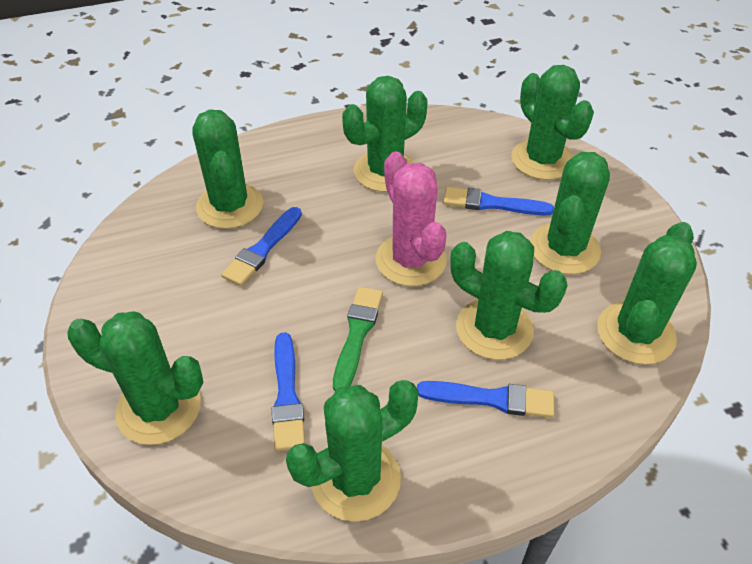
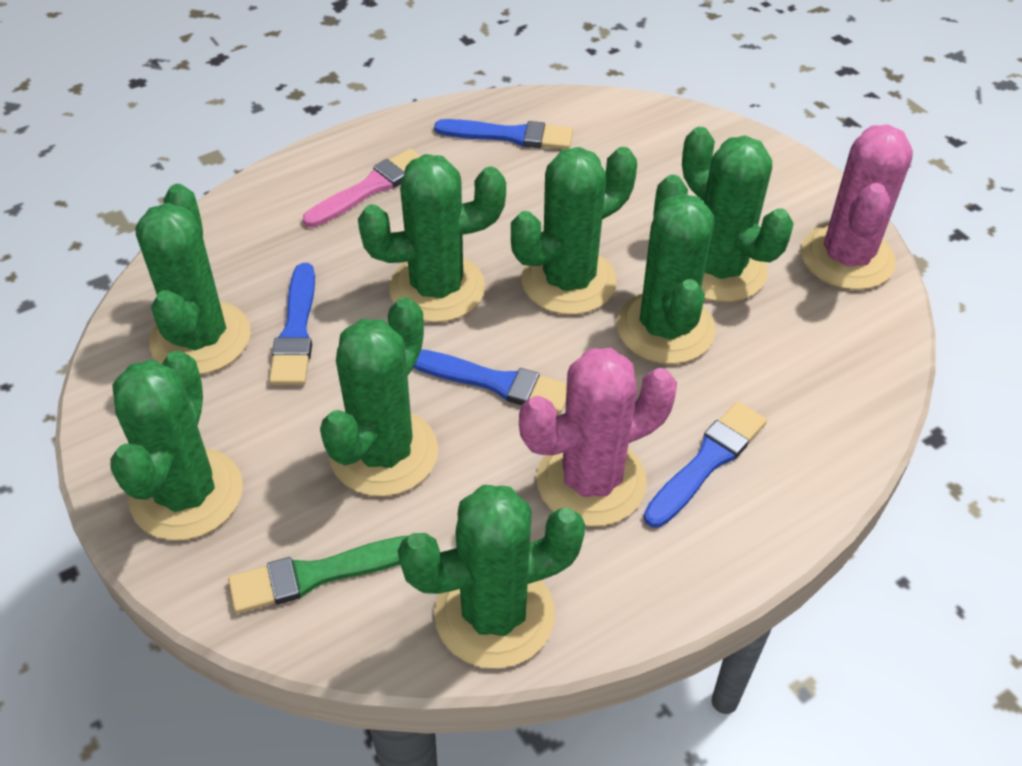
pink brush: 0 -> 1
pink cactus: 1 -> 2

